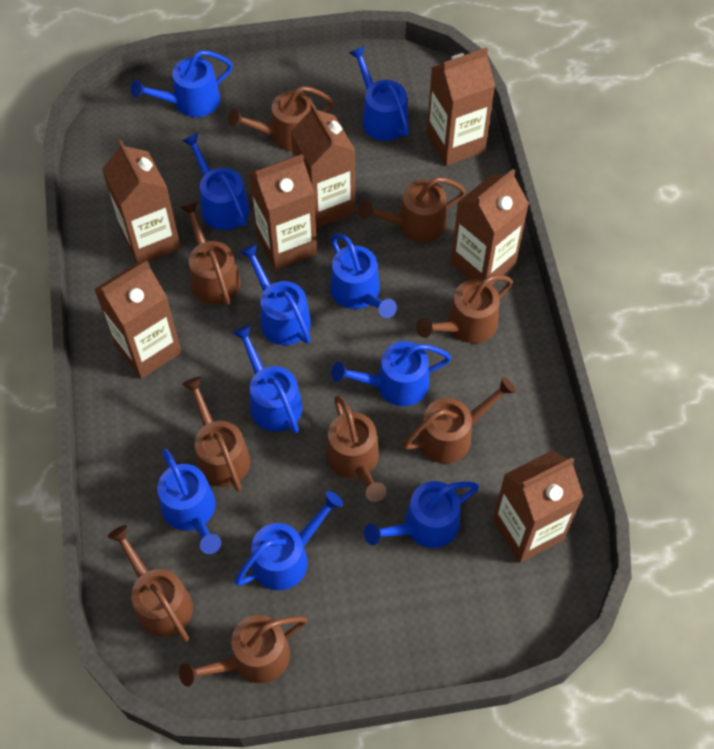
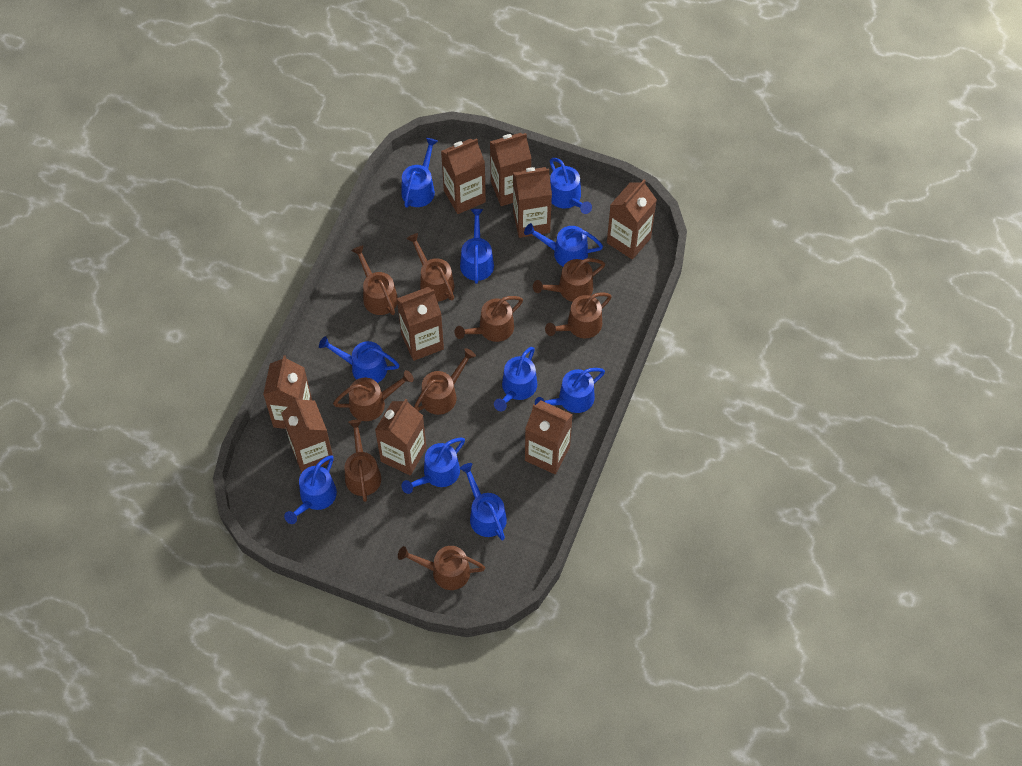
brown carton: 7 -> 9

